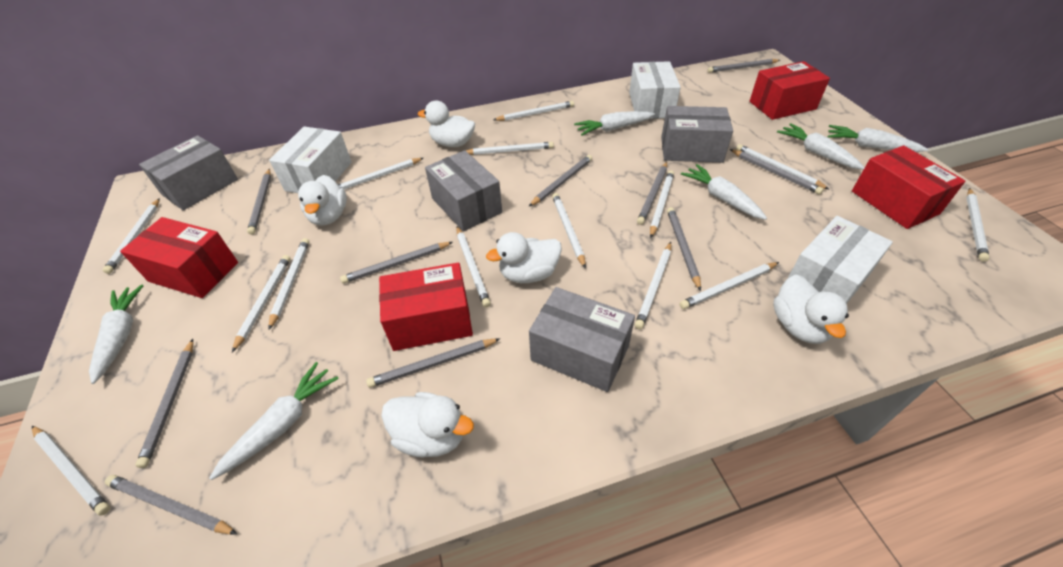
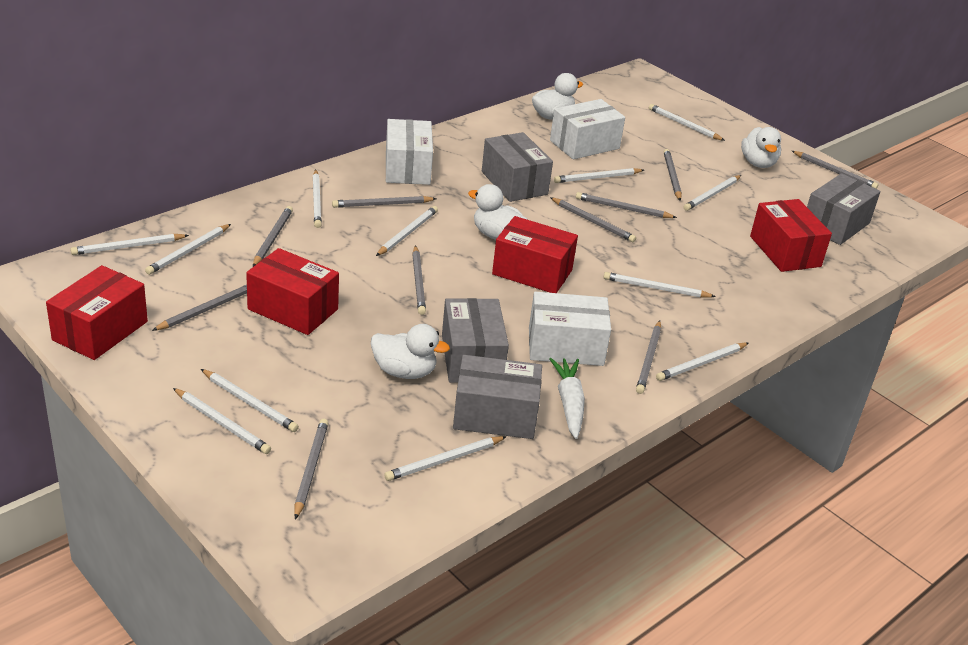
white carrot: 6 -> 1
white duck: 5 -> 4
white pencil: 14 -> 12

